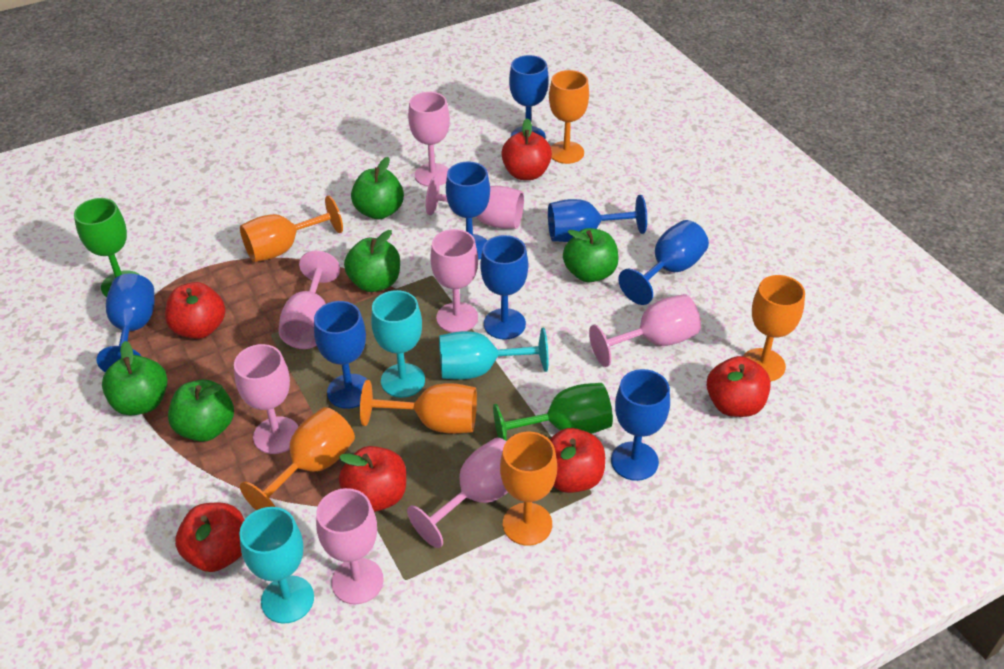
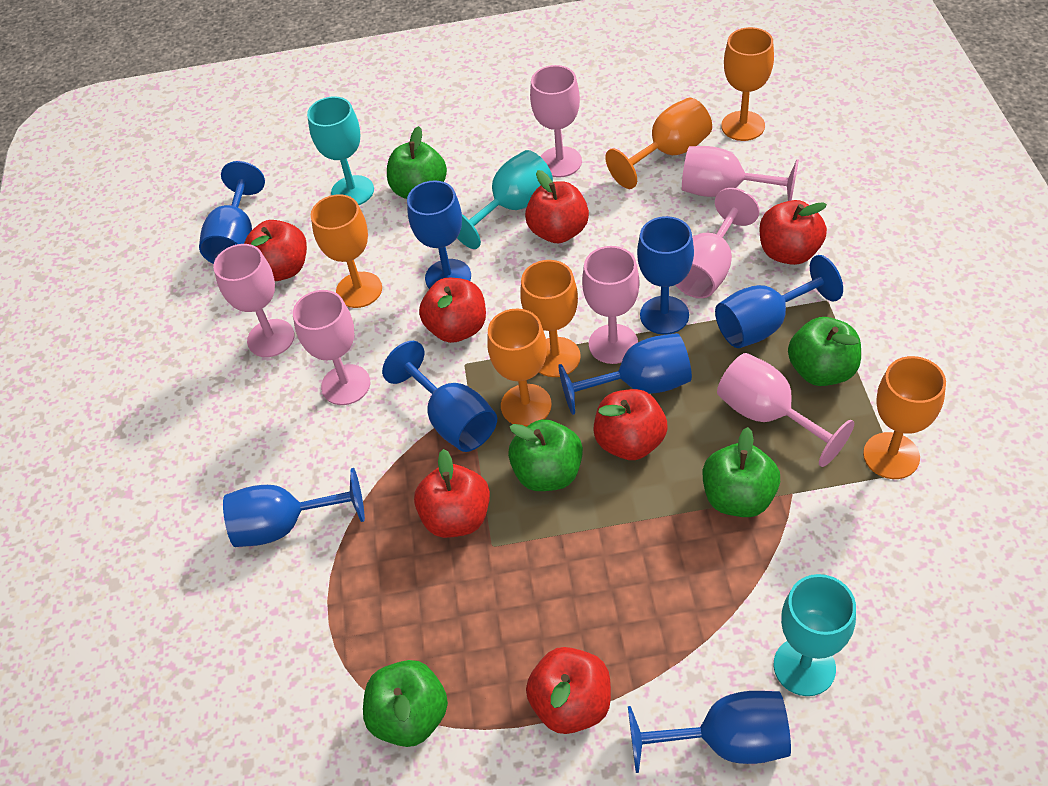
green goblet: 2 -> 0
pink goblet: 8 -> 7
red apple: 6 -> 7

